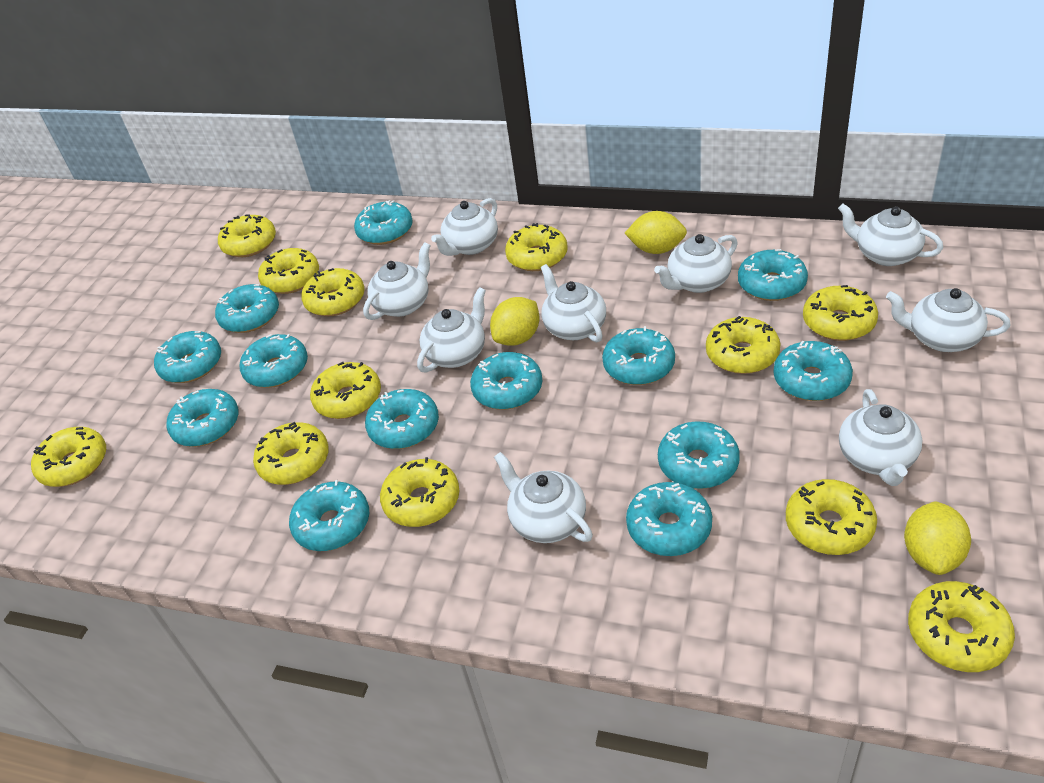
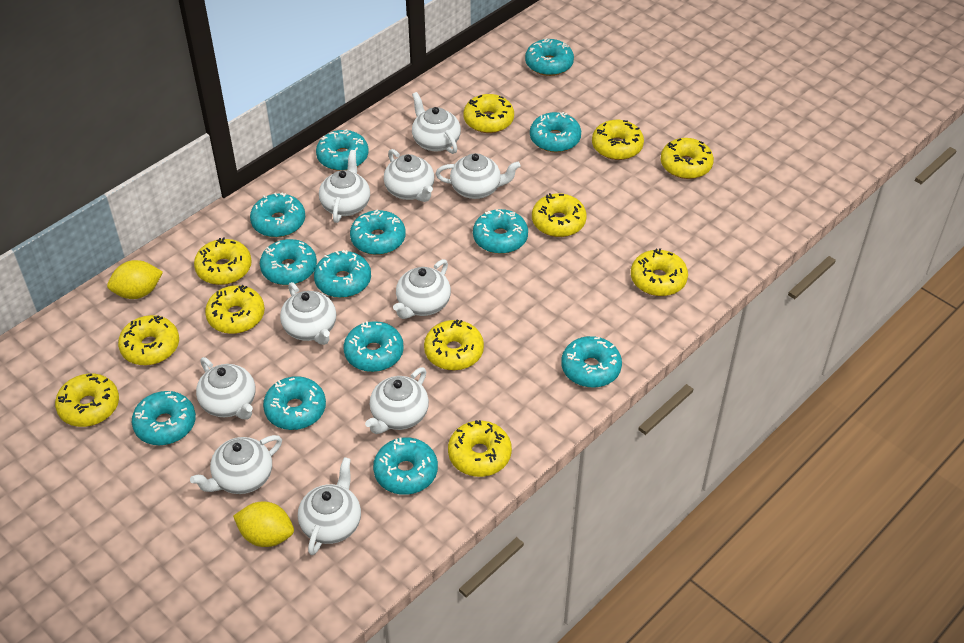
white teapot: 9 -> 10
yellow donut: 12 -> 11
yellow lemon: 3 -> 2

